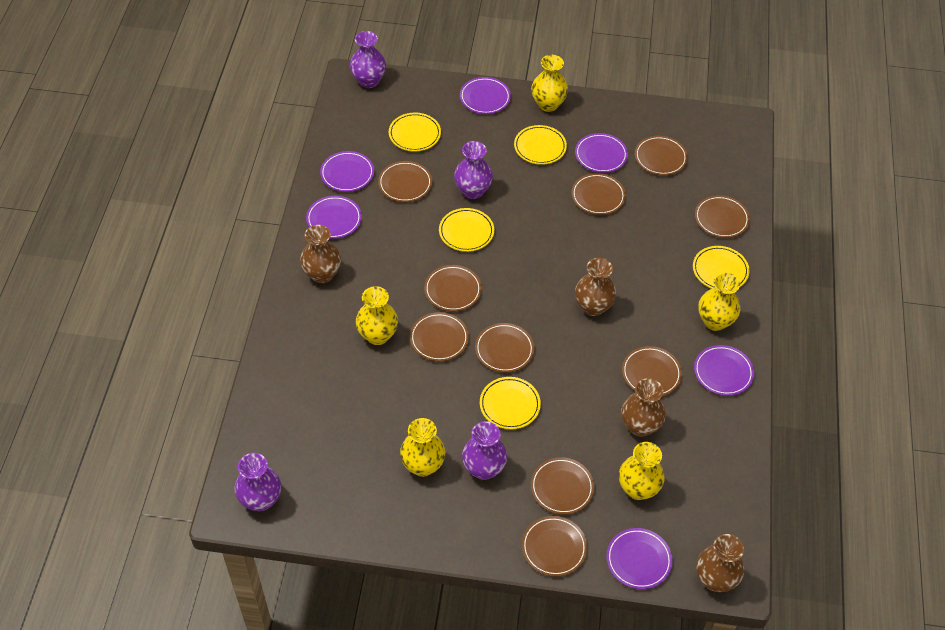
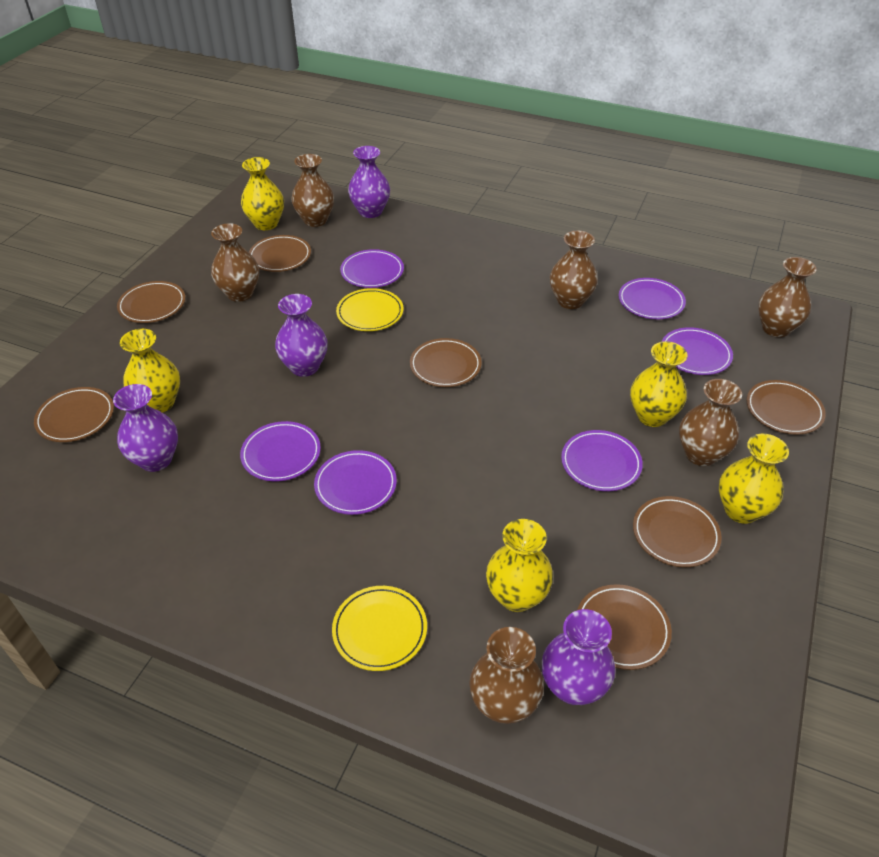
brown plate: 10 -> 7
brown vase: 4 -> 6
yellow plate: 5 -> 2

